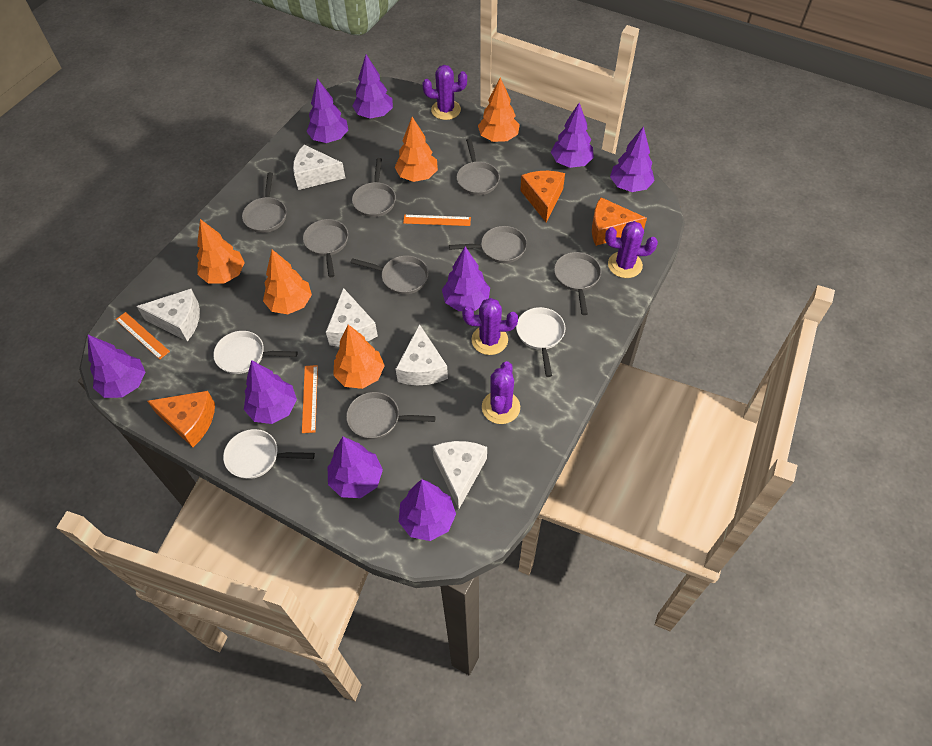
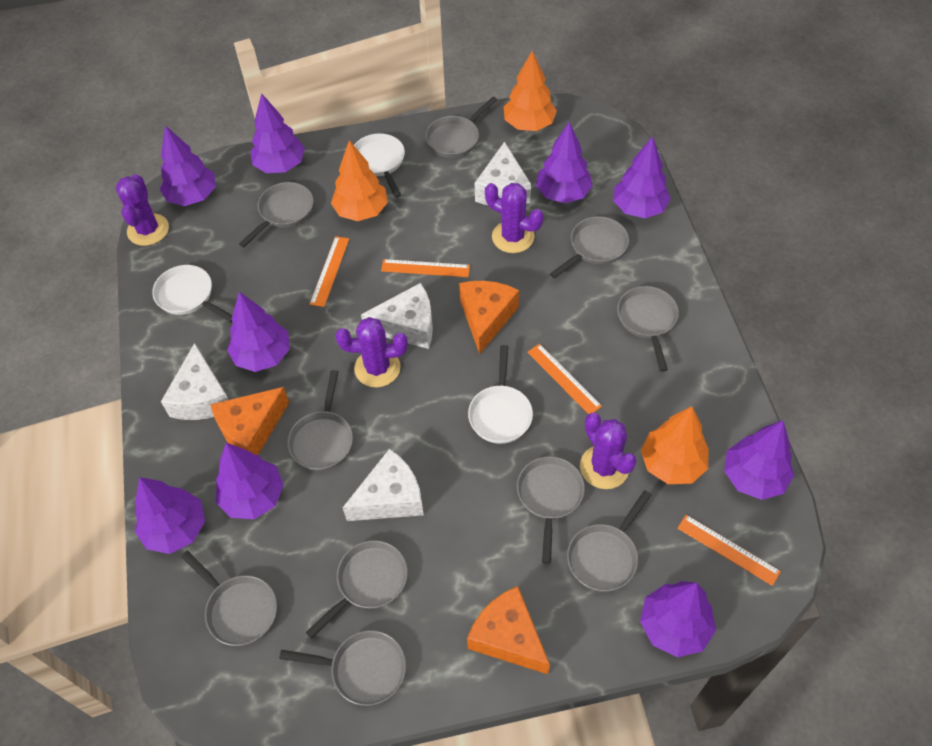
grey pan: 8 -> 10
orange ruler: 3 -> 4
orange tree: 5 -> 3
white cheese: 5 -> 4

